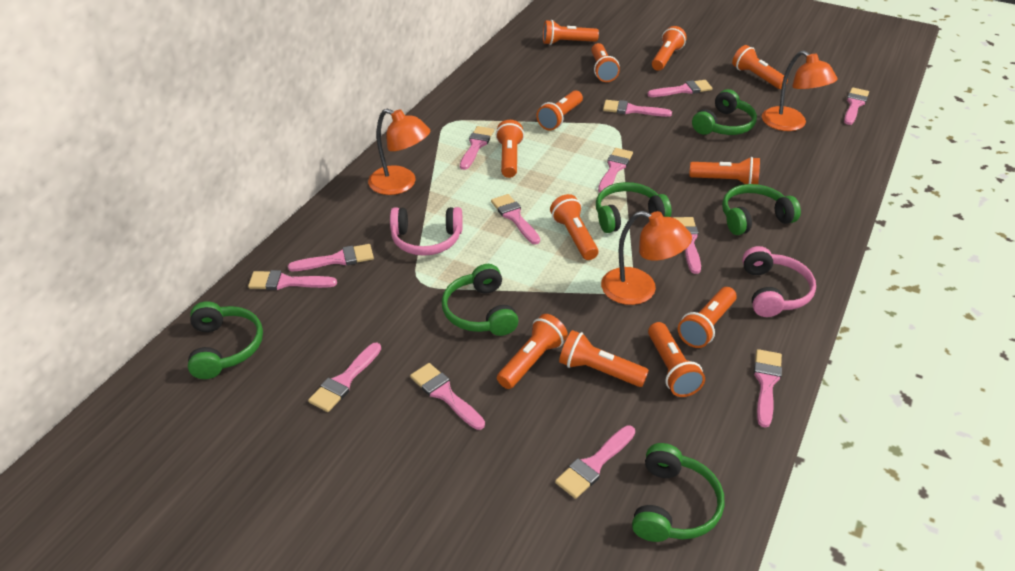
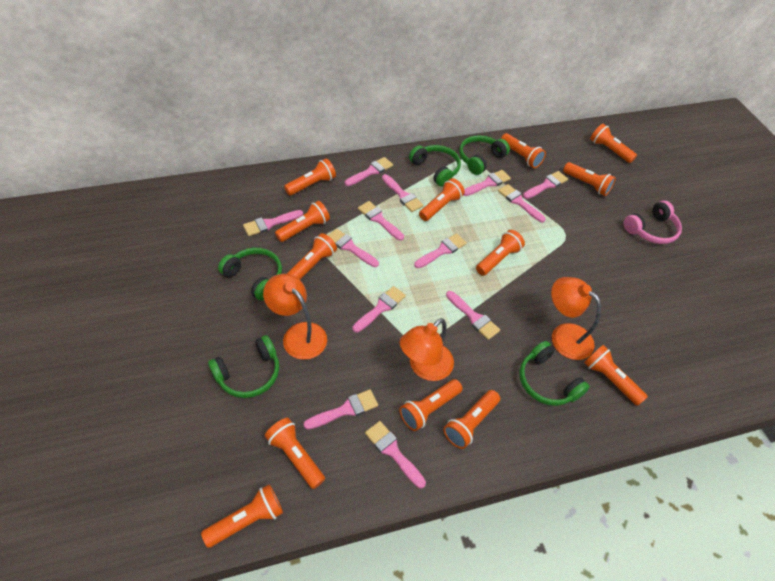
green headphones: 6 -> 5
orange flashlight: 12 -> 13
pink headphones: 2 -> 1

